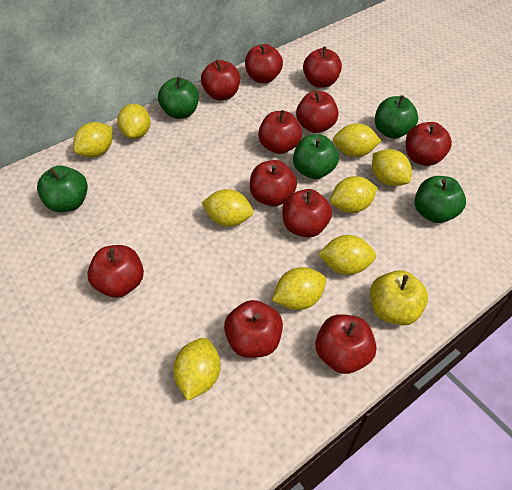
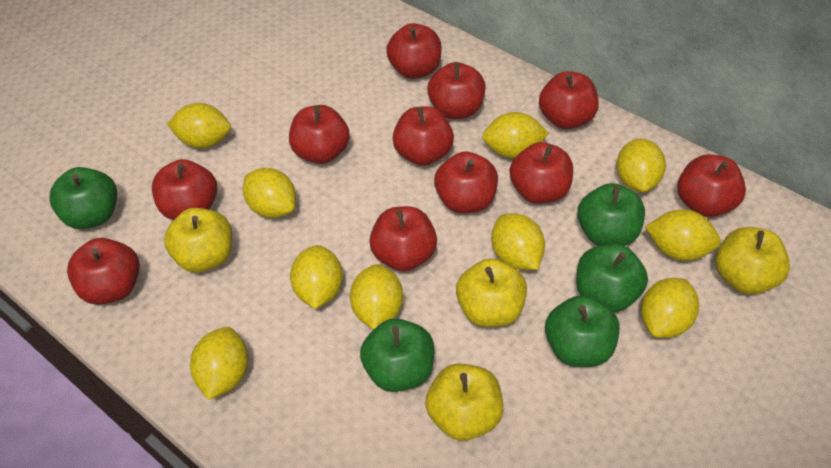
yellow apple: 1 -> 4
yellow lemon: 9 -> 10

